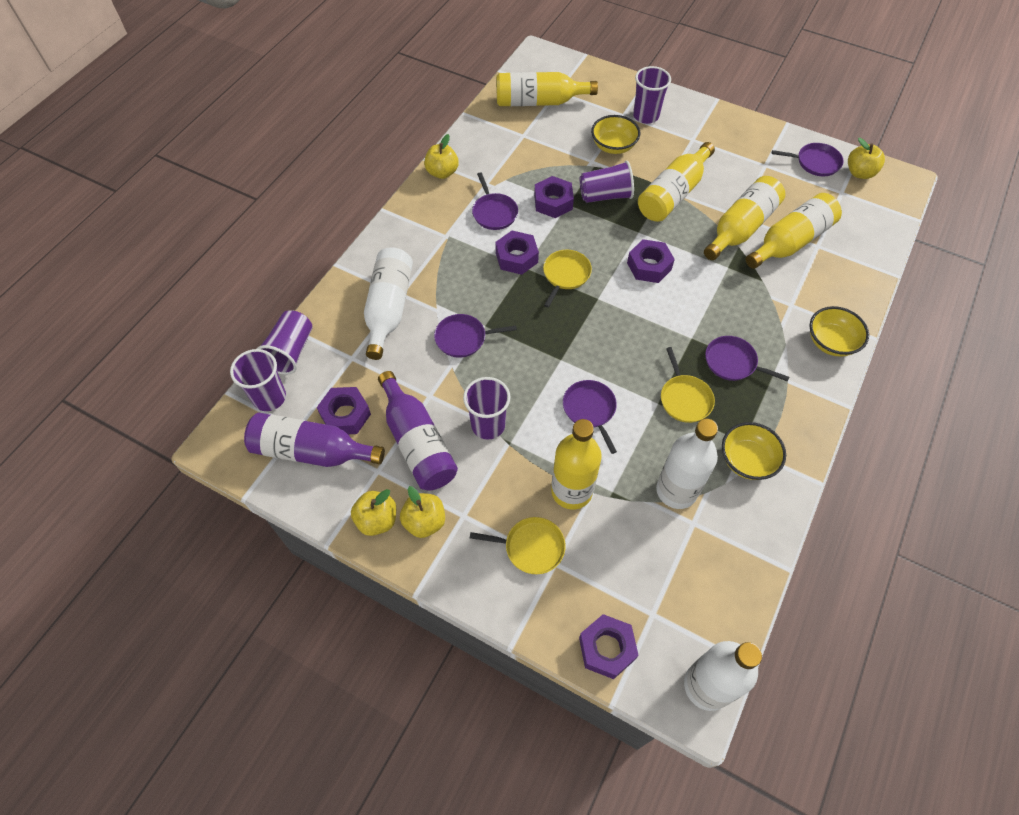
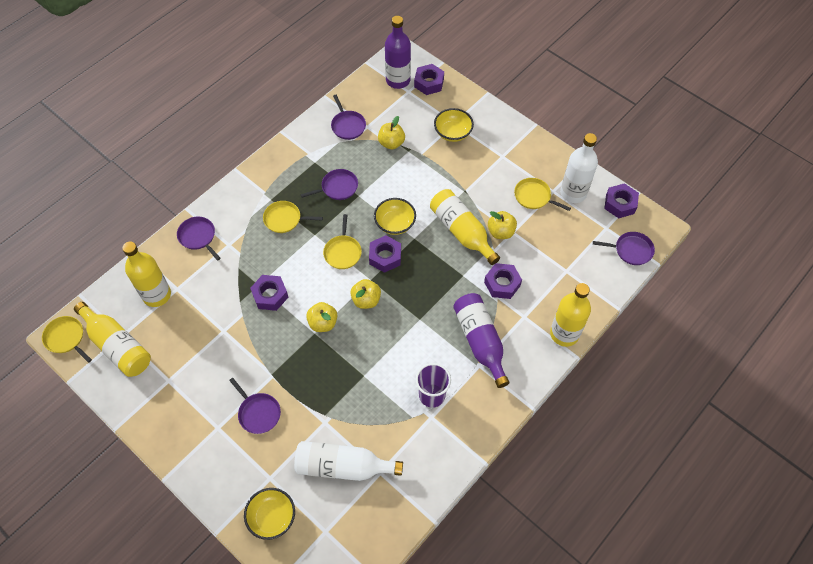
purple cup: 5 -> 1
white bottle: 3 -> 2
yellow bottle: 5 -> 4
yellow pan: 3 -> 4

